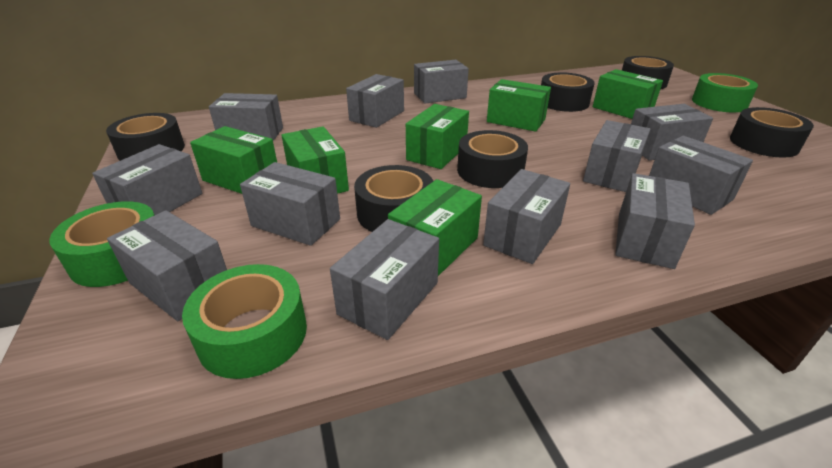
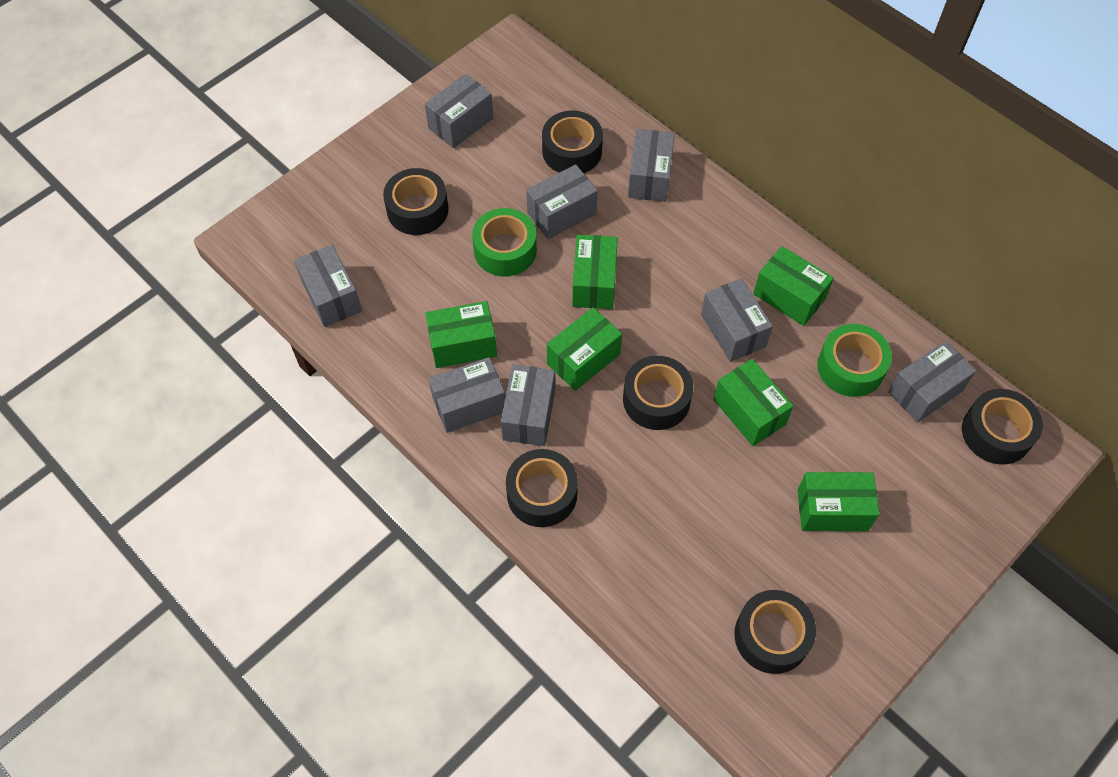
green tape: 3 -> 2
grey box: 12 -> 8

